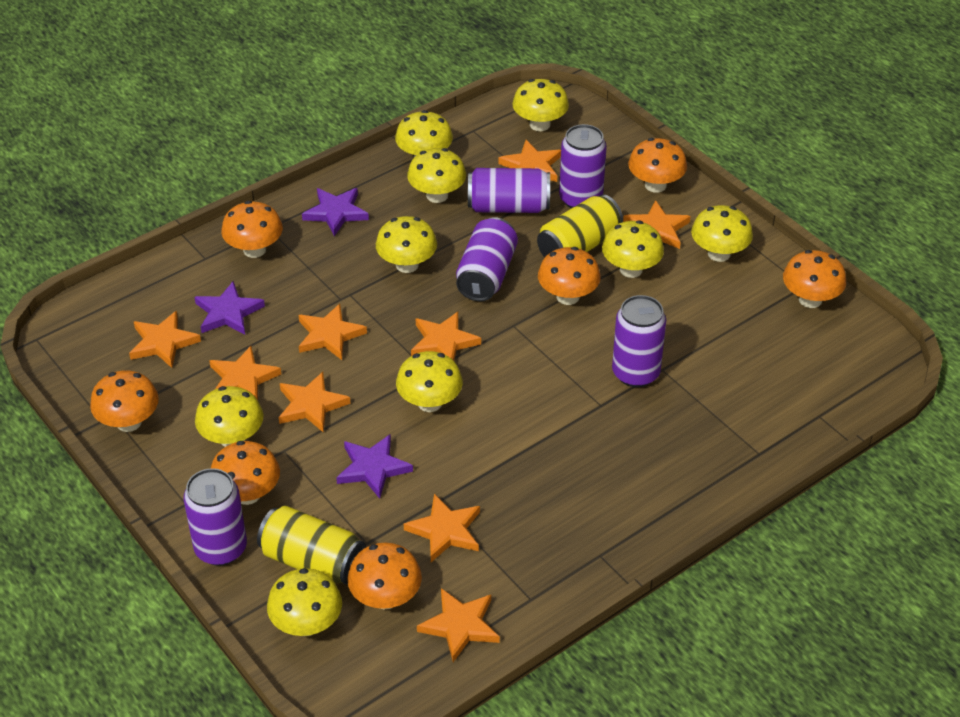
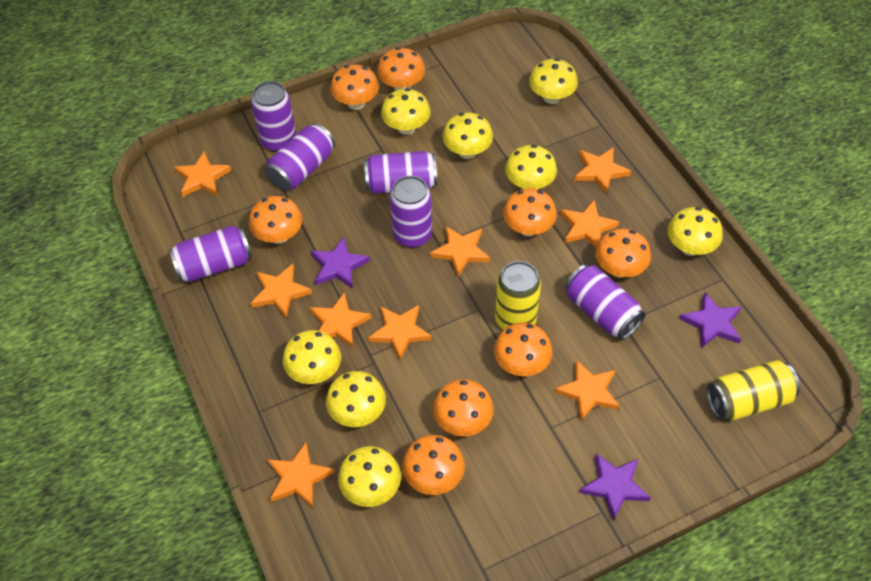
orange mushroom: 7 -> 8
purple can: 5 -> 6
yellow mushroom: 9 -> 8

